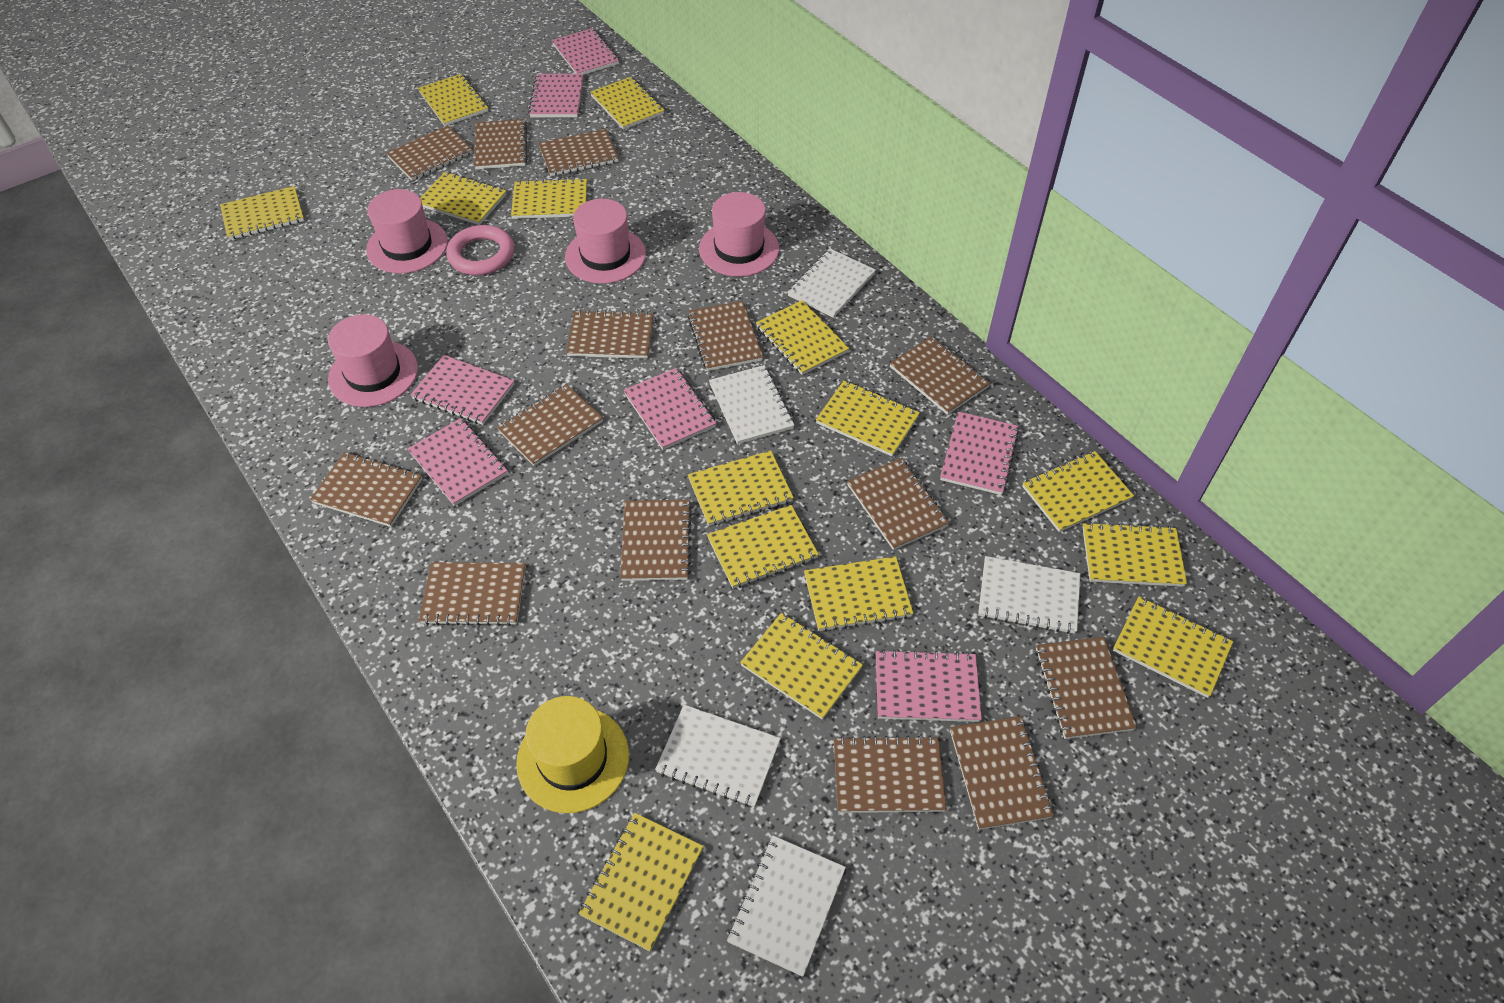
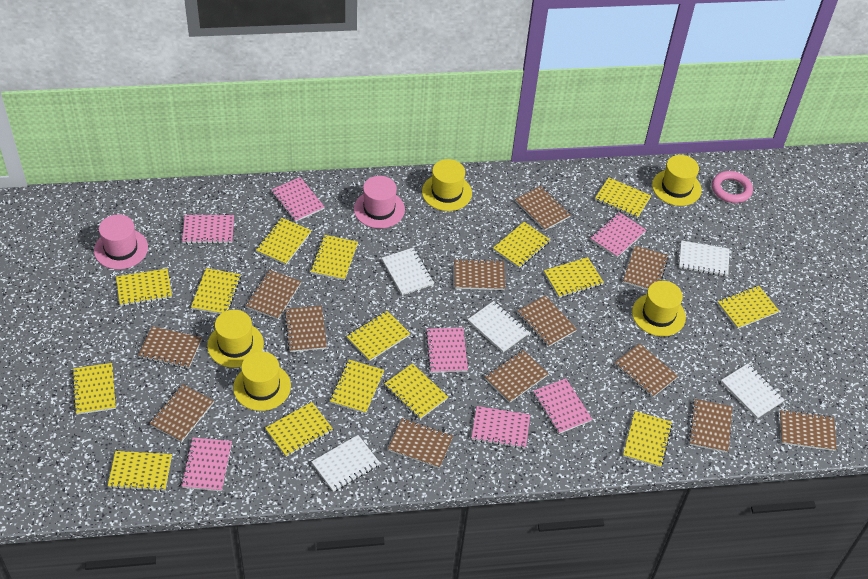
brown notebook: 14 -> 13
pink hat: 4 -> 2
yellow hat: 1 -> 5

